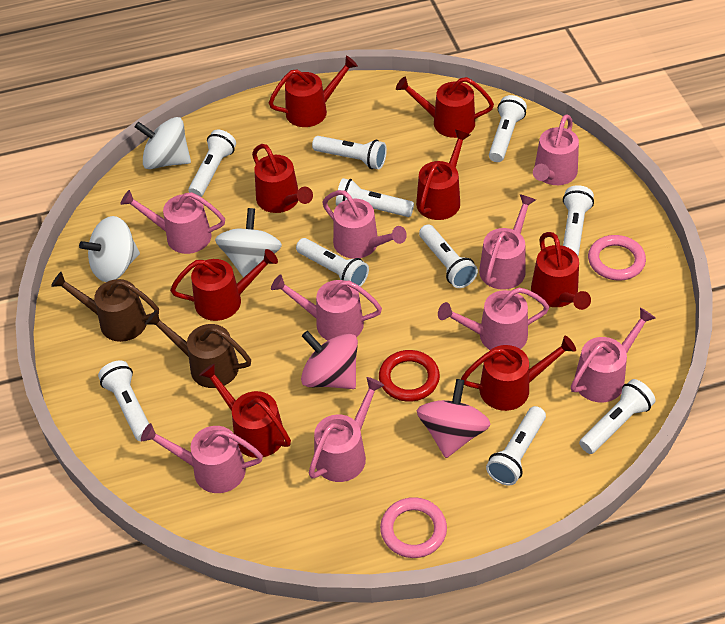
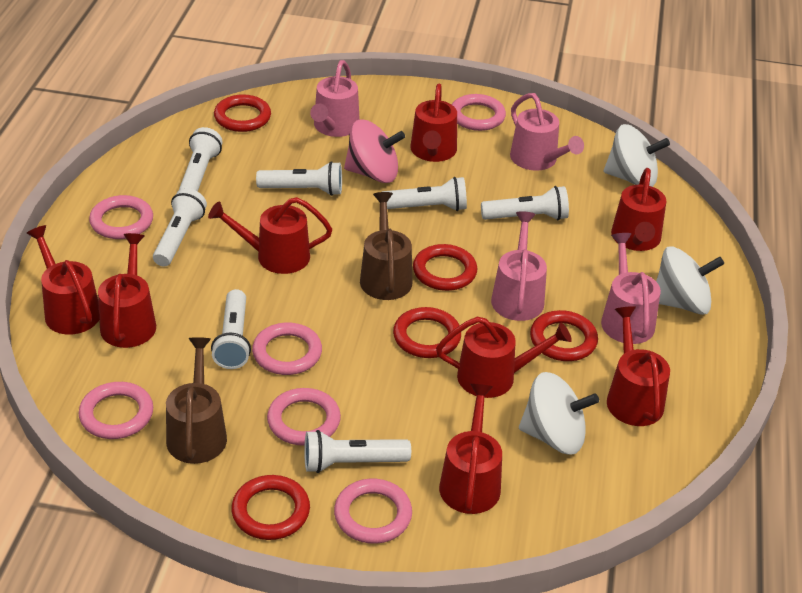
pink ring: 2 -> 6
pink spinning top: 2 -> 1
pink watering can: 9 -> 4
red ring: 1 -> 5
white flashlight: 10 -> 7

